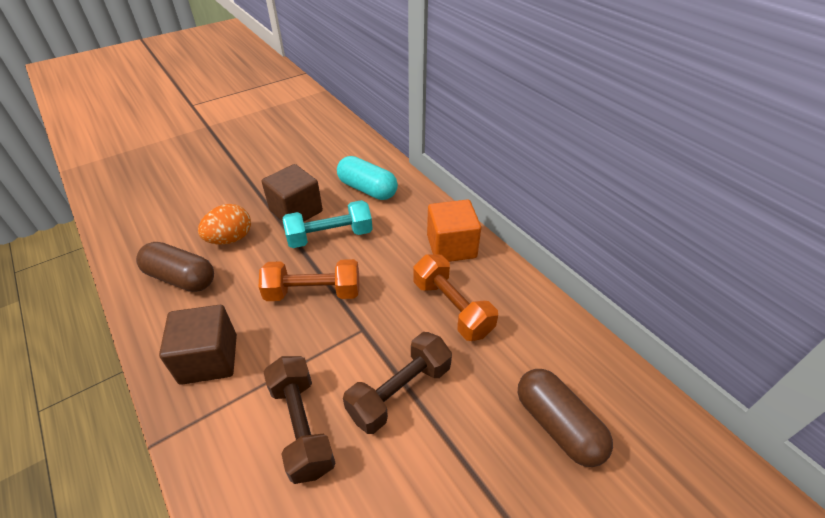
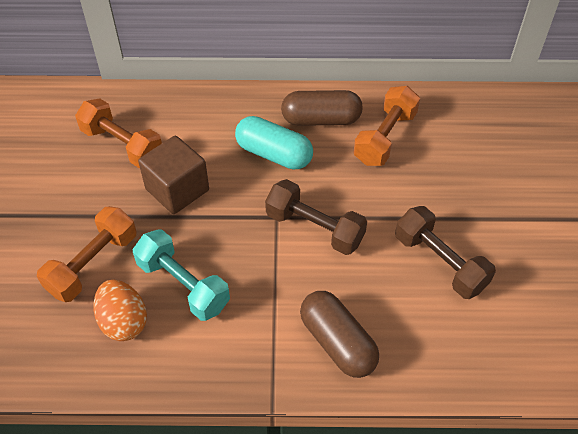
brown cube: 2 -> 1
orange cube: 1 -> 0
orange dumbbell: 2 -> 3

